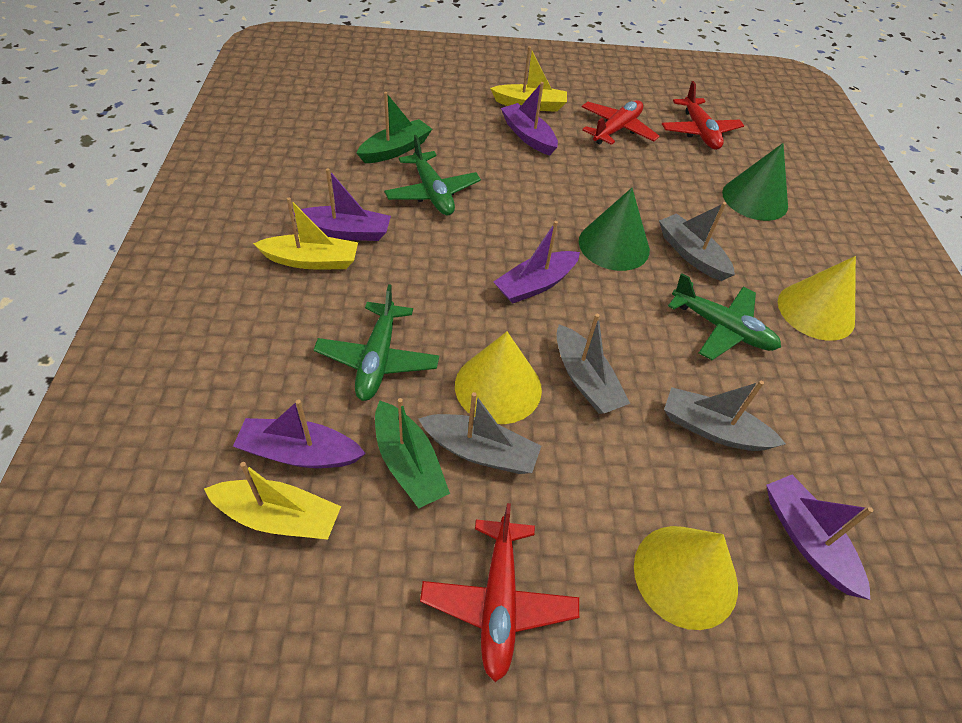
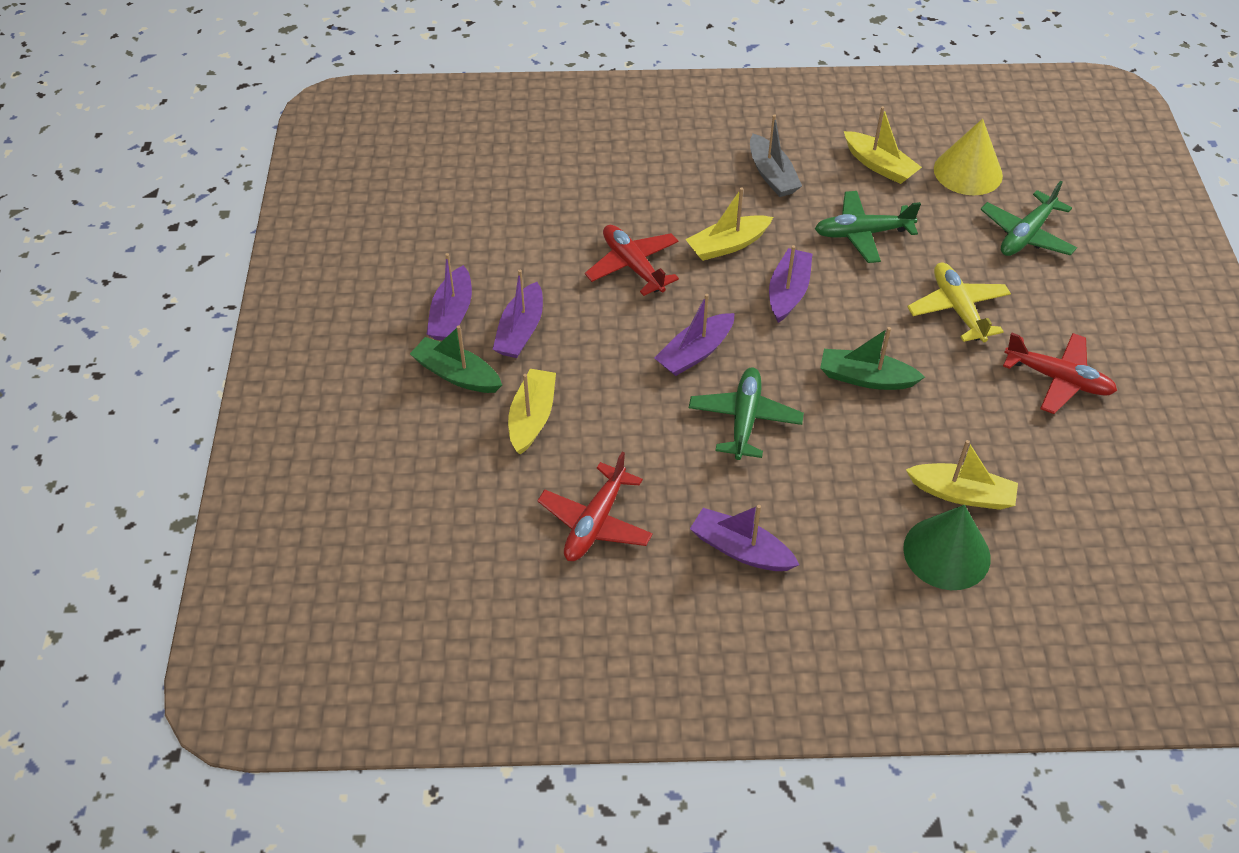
green cone: 2 -> 1
grey boat: 4 -> 1
yellow boat: 3 -> 4
yellow cone: 3 -> 1
yellow plane: 0 -> 1

